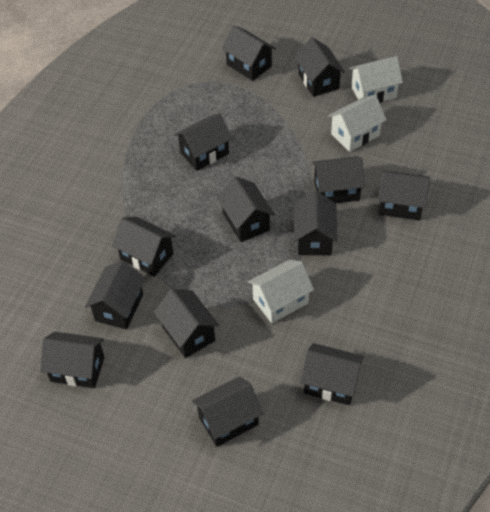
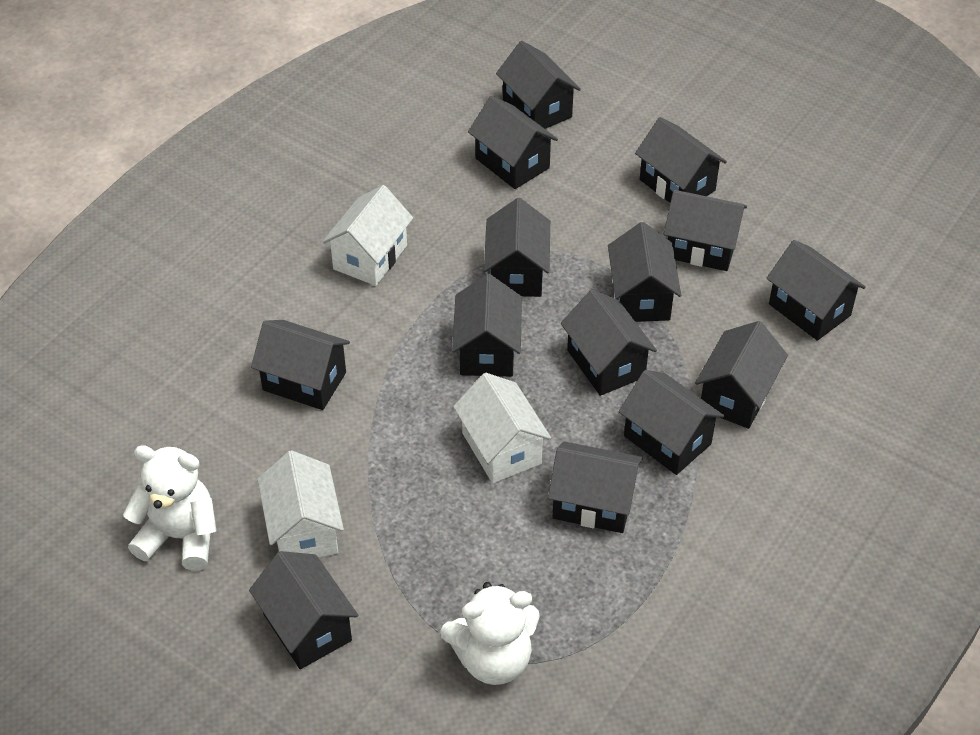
black house: 13 -> 14
white teddy bear: 0 -> 2

